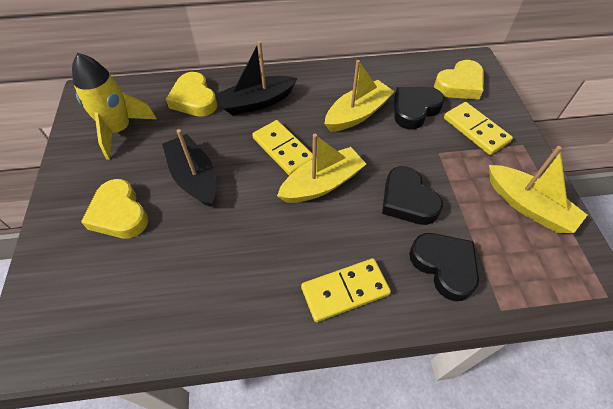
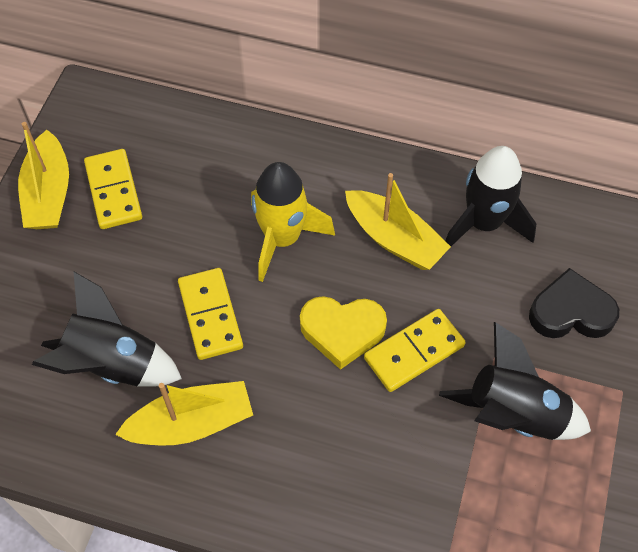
black boat: 2 -> 0
black heart: 3 -> 1
black rocket: 0 -> 3
yellow heart: 3 -> 1

